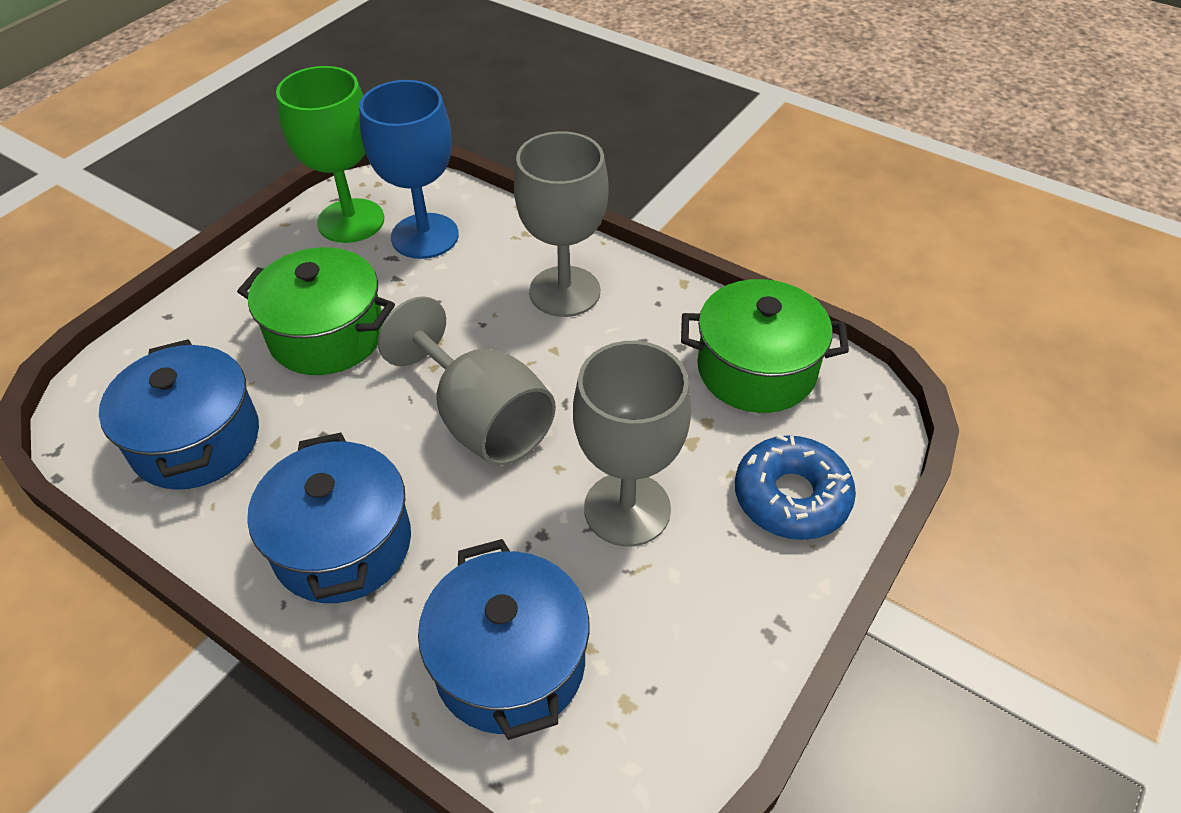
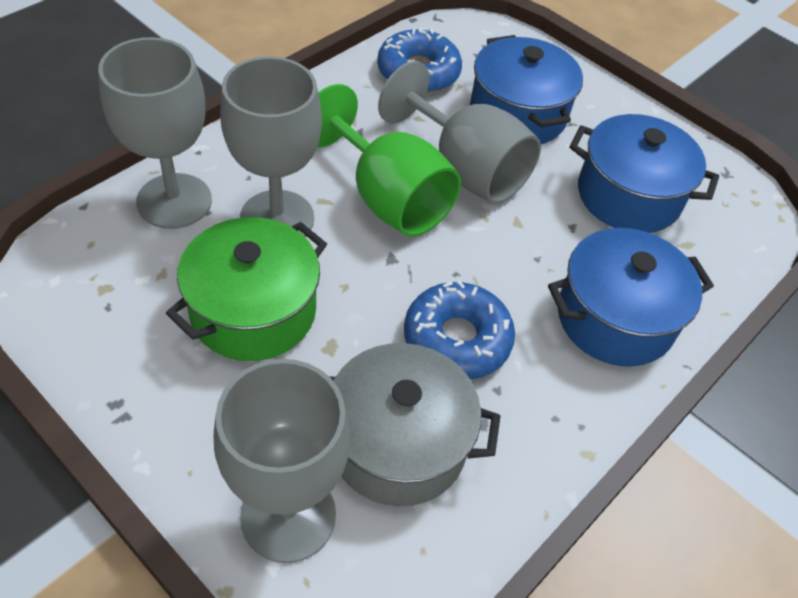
blue donut: 1 -> 2
blue goblet: 1 -> 0
green pot: 2 -> 1
grey goblet: 3 -> 4
grey pot: 0 -> 1

